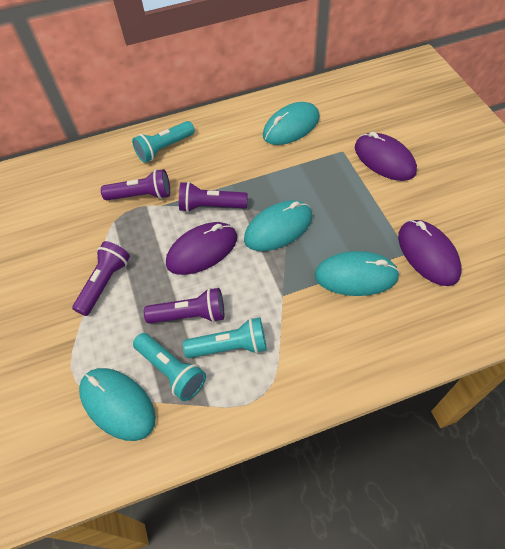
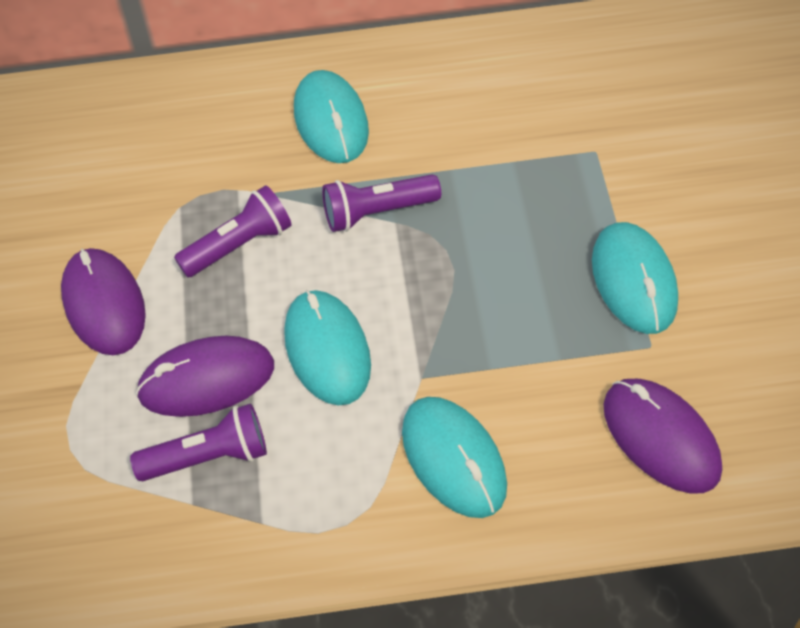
purple flashlight: 4 -> 3
turquoise flashlight: 3 -> 0

